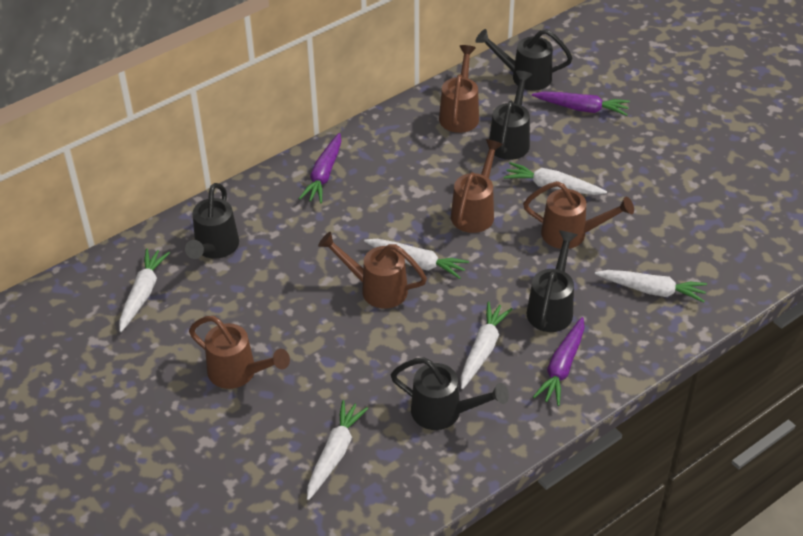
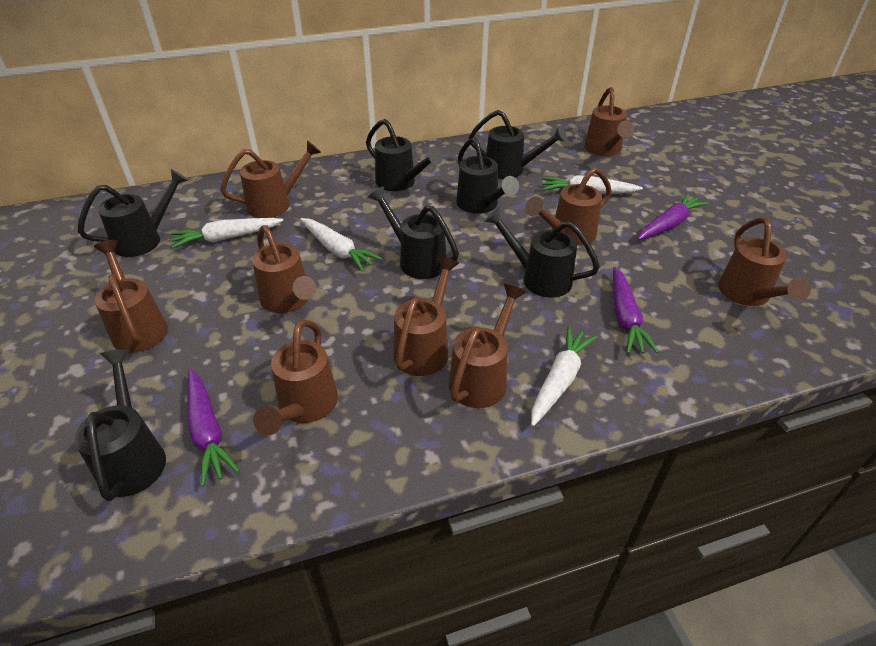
black watering can: 5 -> 7
brown watering can: 5 -> 9
white carrot: 6 -> 4

